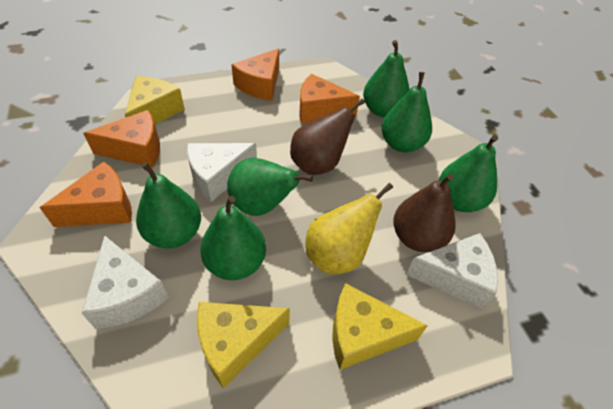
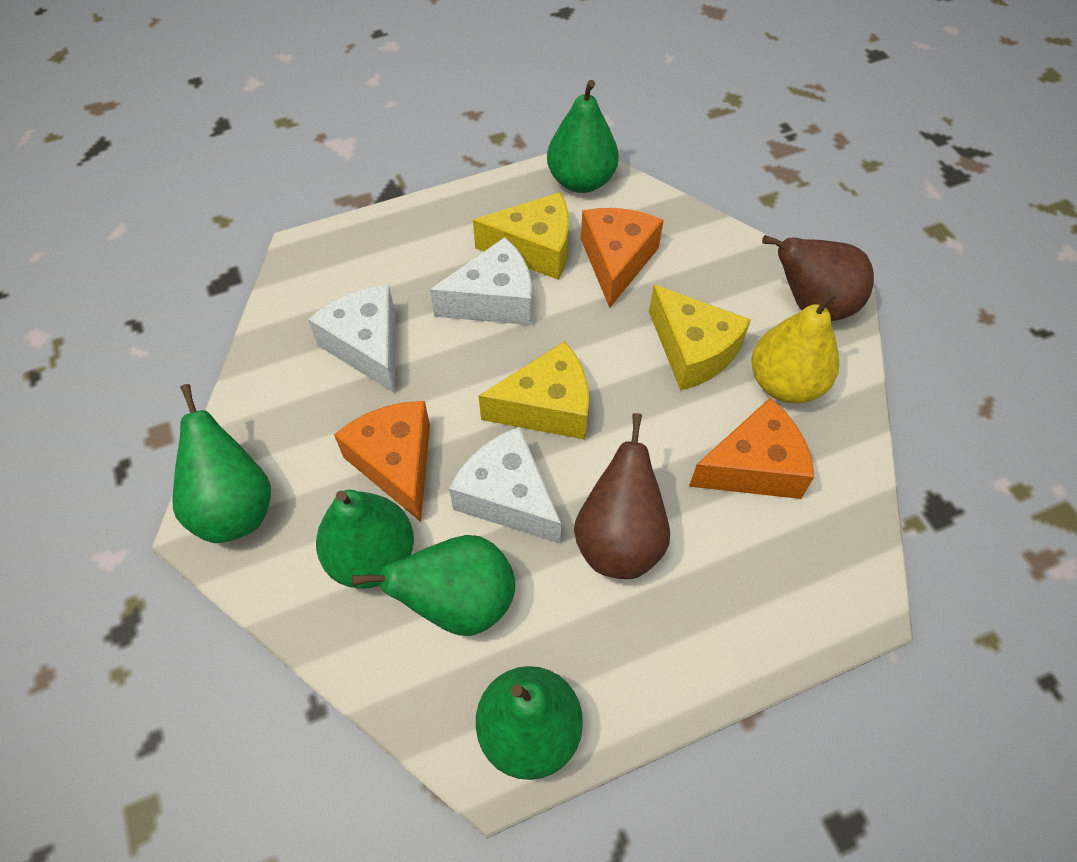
green pear: 6 -> 5
orange cheese: 4 -> 3

